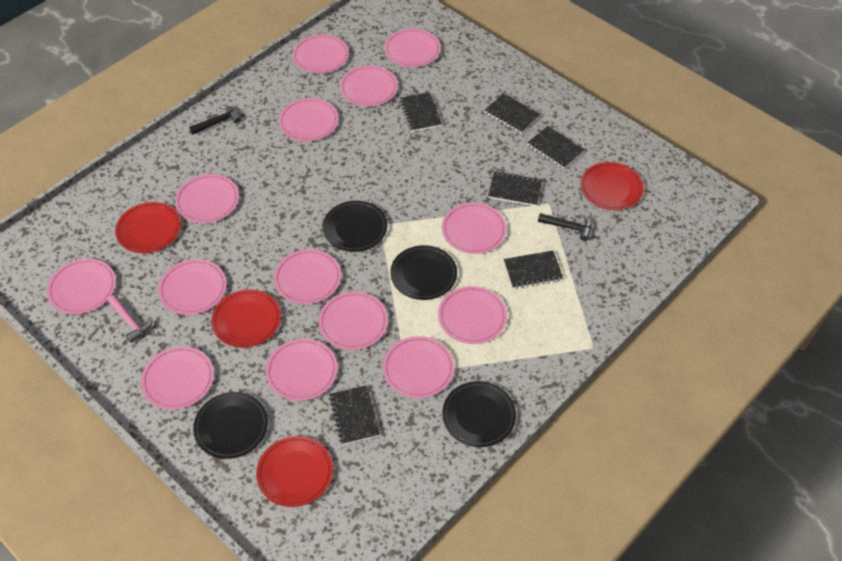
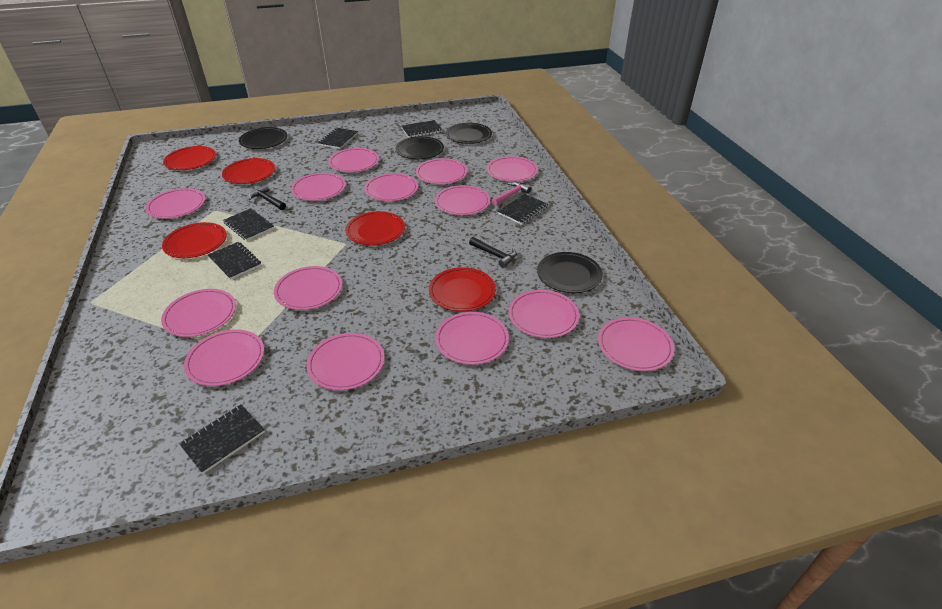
red plate: 4 -> 5

